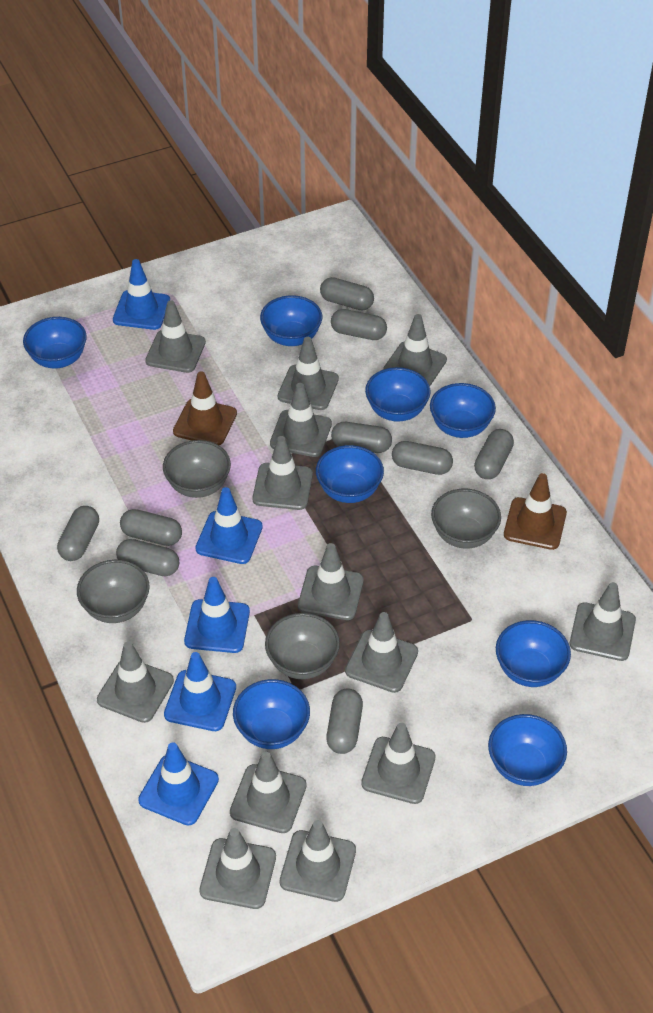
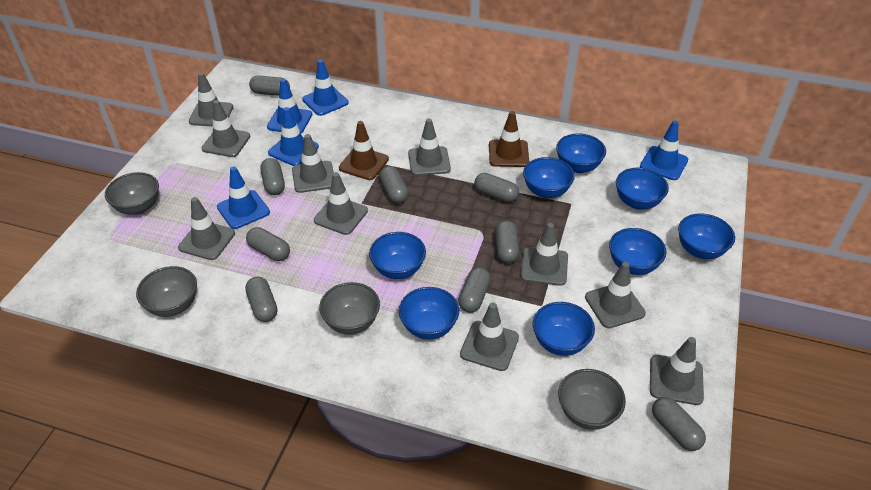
grey traffic cone: 13 -> 10

